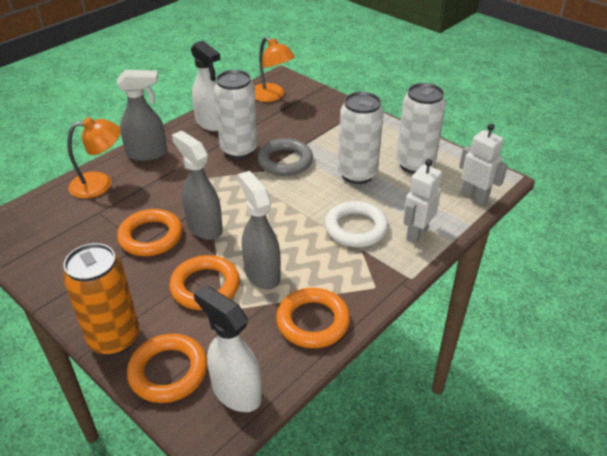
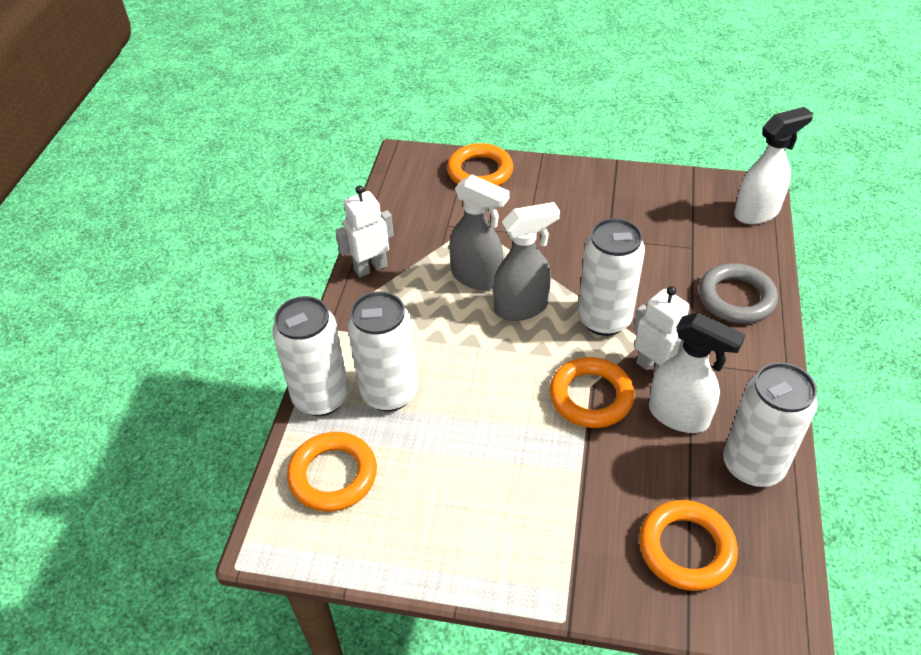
grey spray bottle: 3 -> 2
orange can: 1 -> 0
orange lamp: 2 -> 0
white can: 3 -> 4
white ring: 1 -> 0

